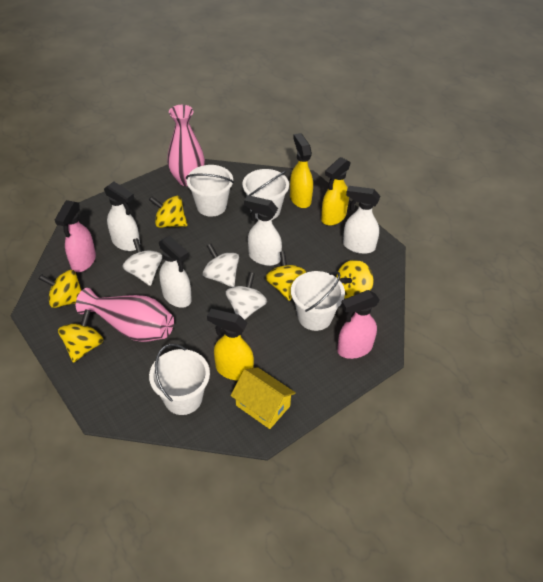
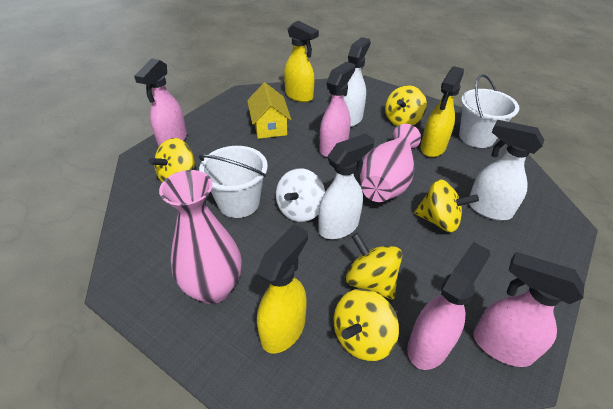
pink spray bottle: 2 -> 4
white bucket: 4 -> 2
white spinning top: 3 -> 1
white spray bottle: 4 -> 3

